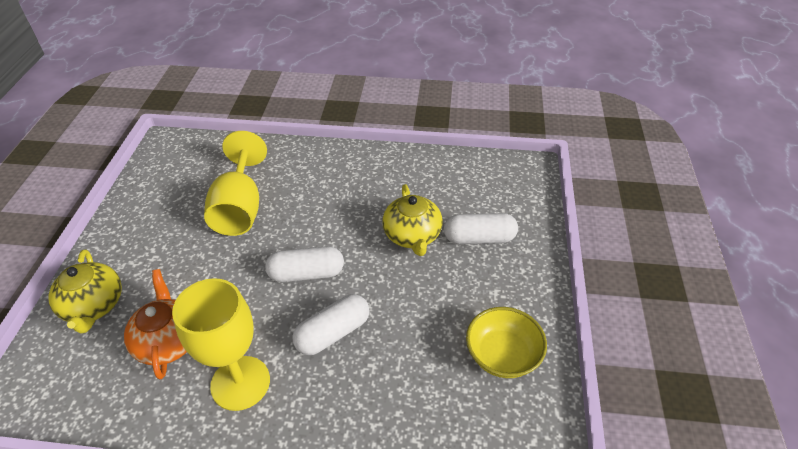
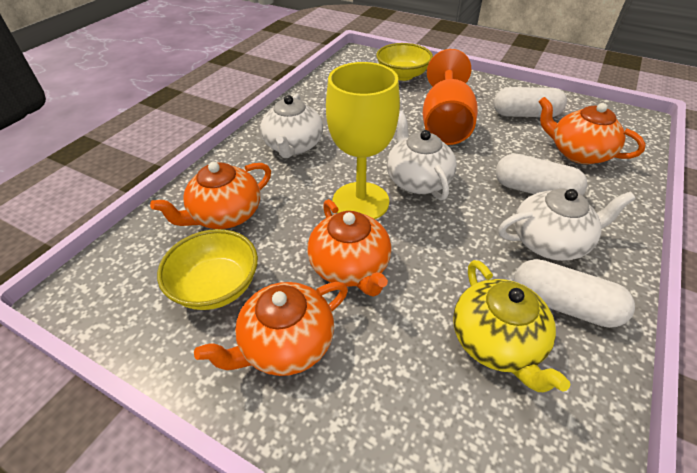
orange goblet: 0 -> 1
orange teapot: 1 -> 4
white teapot: 0 -> 3
yellow bowl: 1 -> 2
yellow goblet: 2 -> 1
yellow teapot: 2 -> 1

